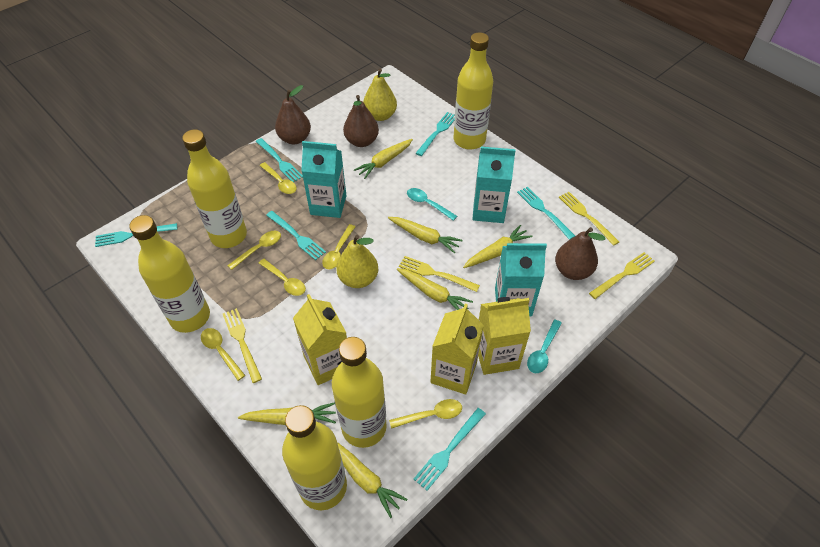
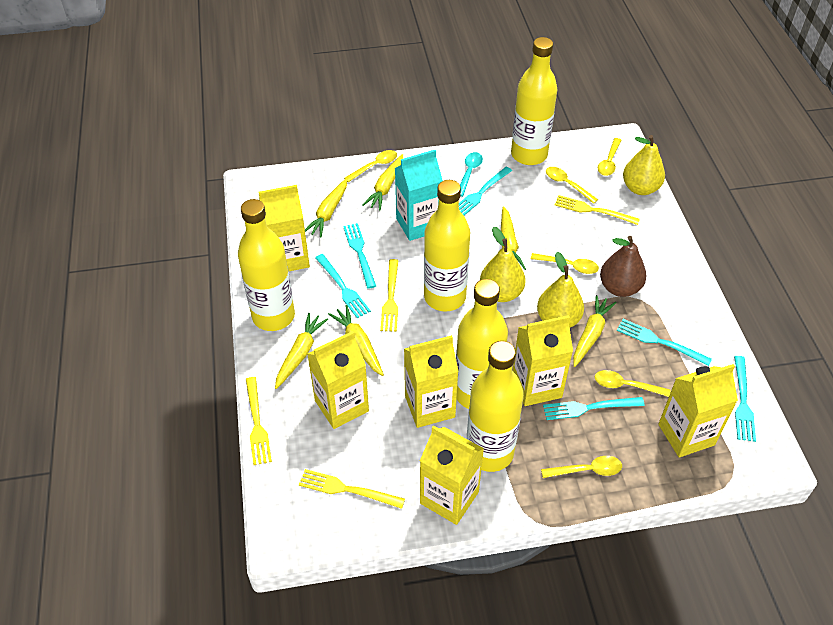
brown pear: 3 -> 1
turquoise carton: 3 -> 1
turquoise spoon: 2 -> 1
yellow carton: 3 -> 6
yellow pear: 2 -> 3

